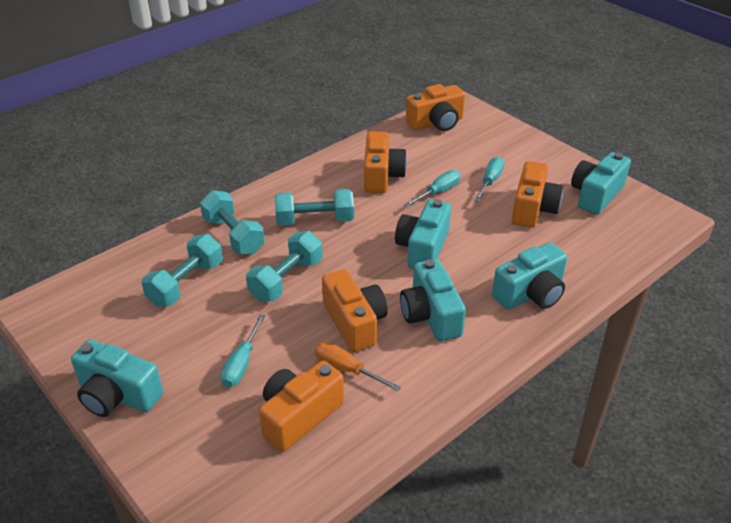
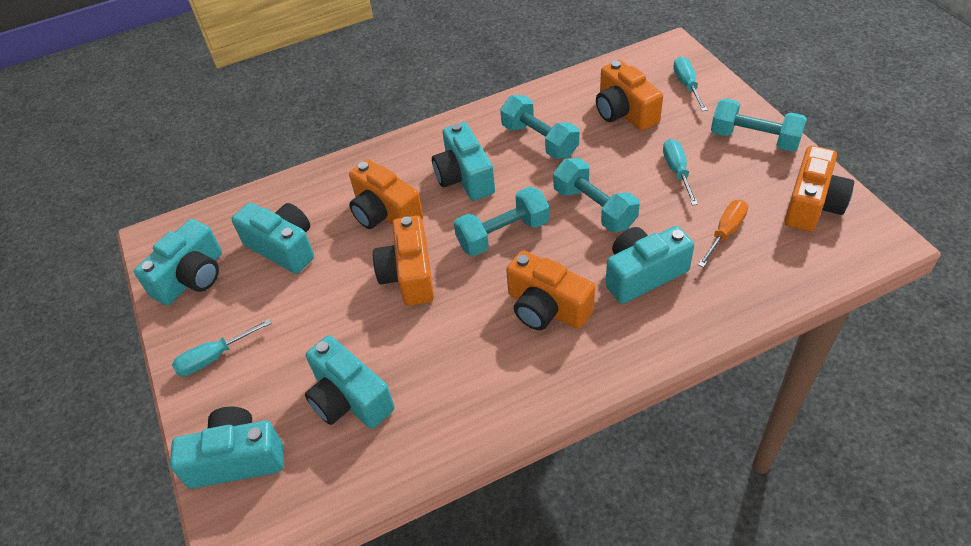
turquoise camera: 5 -> 6

